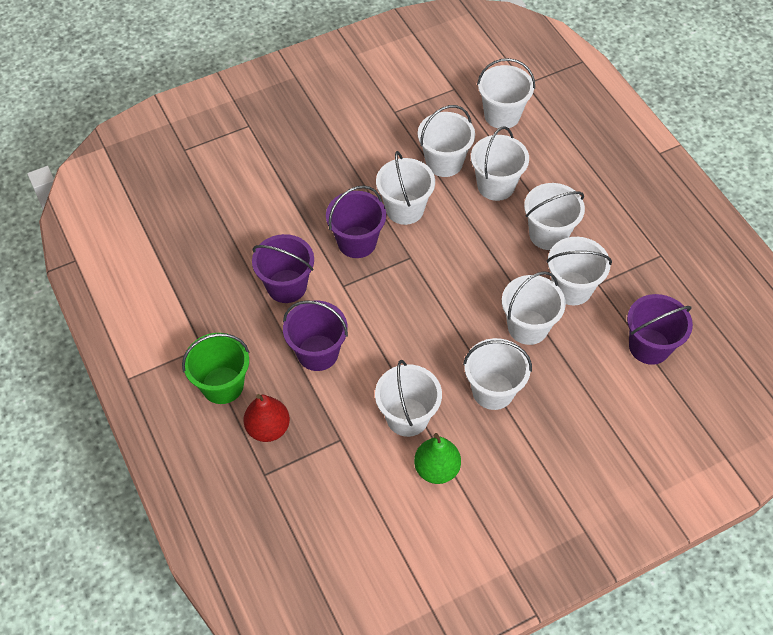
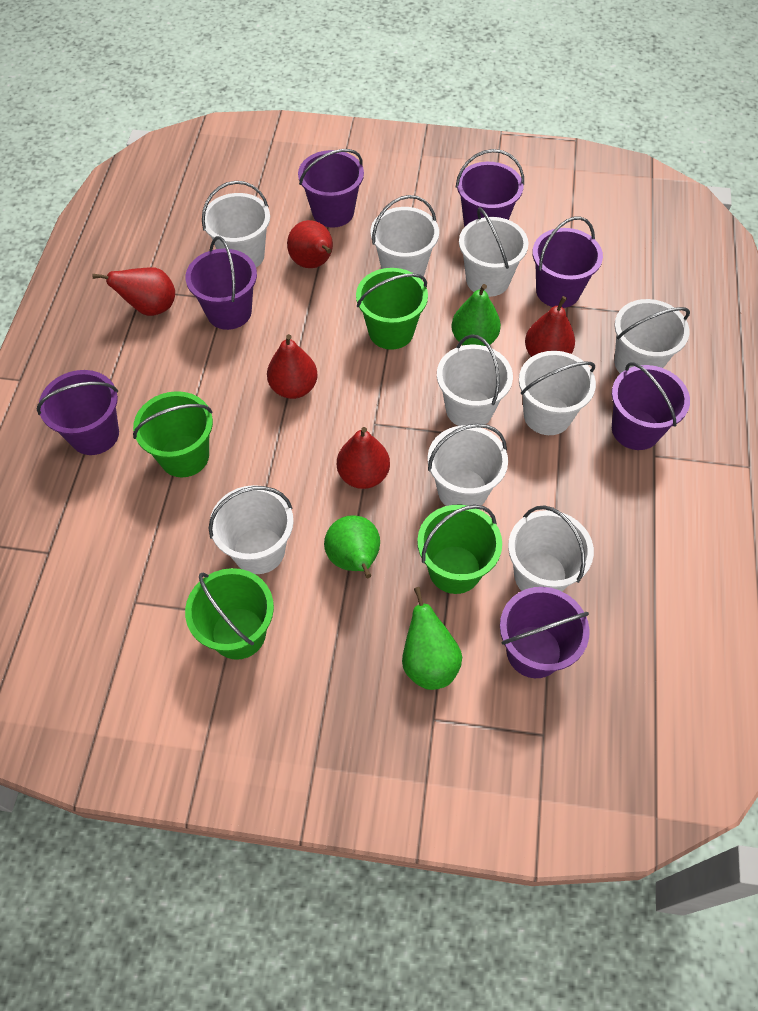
green bucket: 1 -> 4
green pear: 1 -> 3
purple bucket: 4 -> 7
red pear: 1 -> 5

